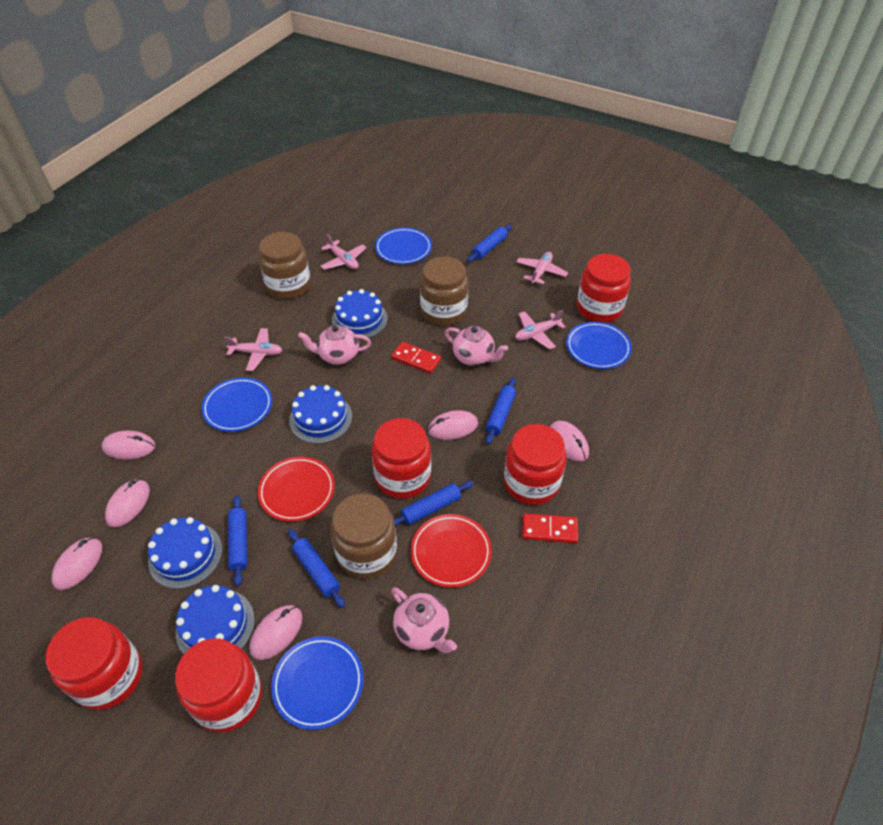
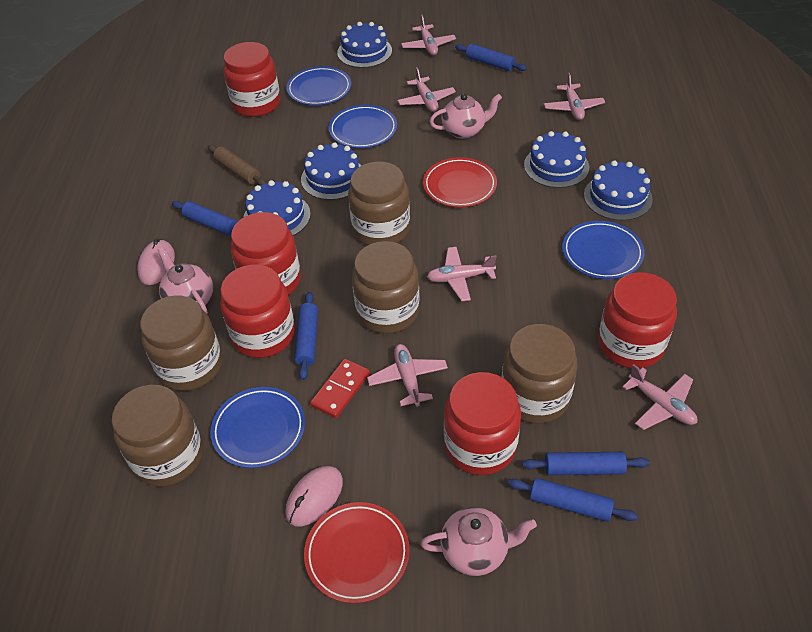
blue cake: 4 -> 5
brown jar: 3 -> 5
brown rolling pin: 0 -> 1
pink mouse: 6 -> 2
pink plane: 4 -> 6
red domino: 2 -> 1

